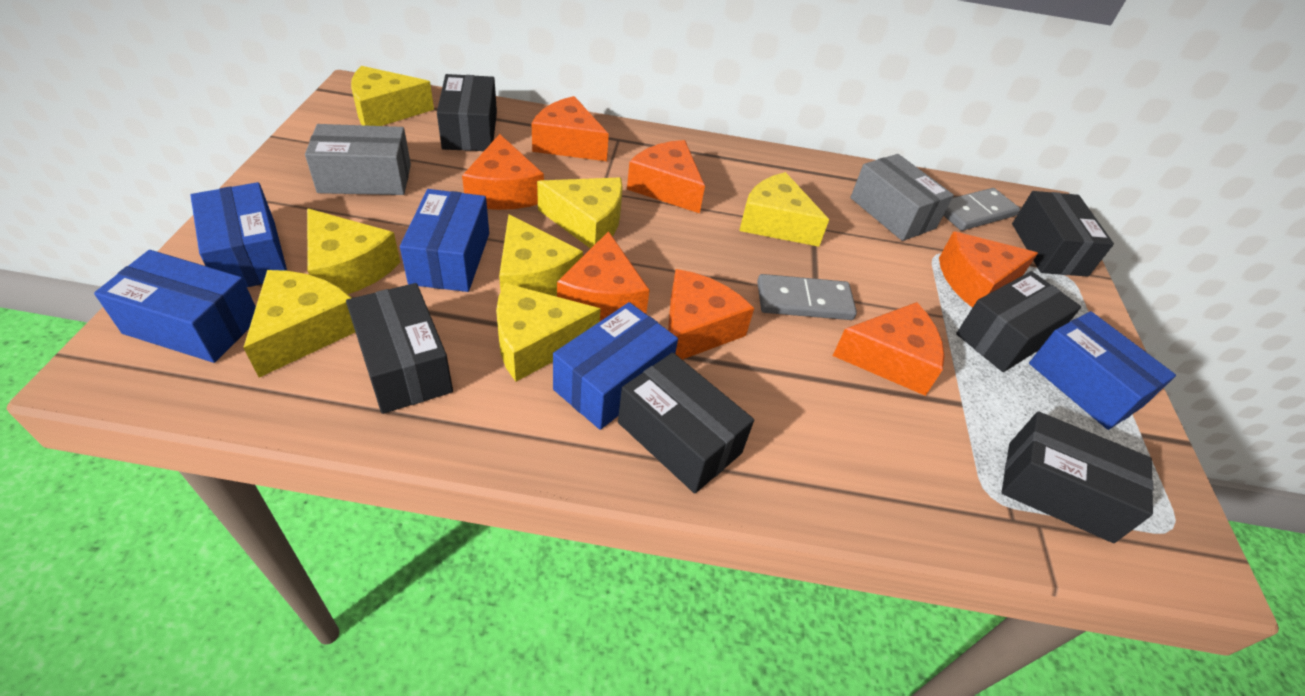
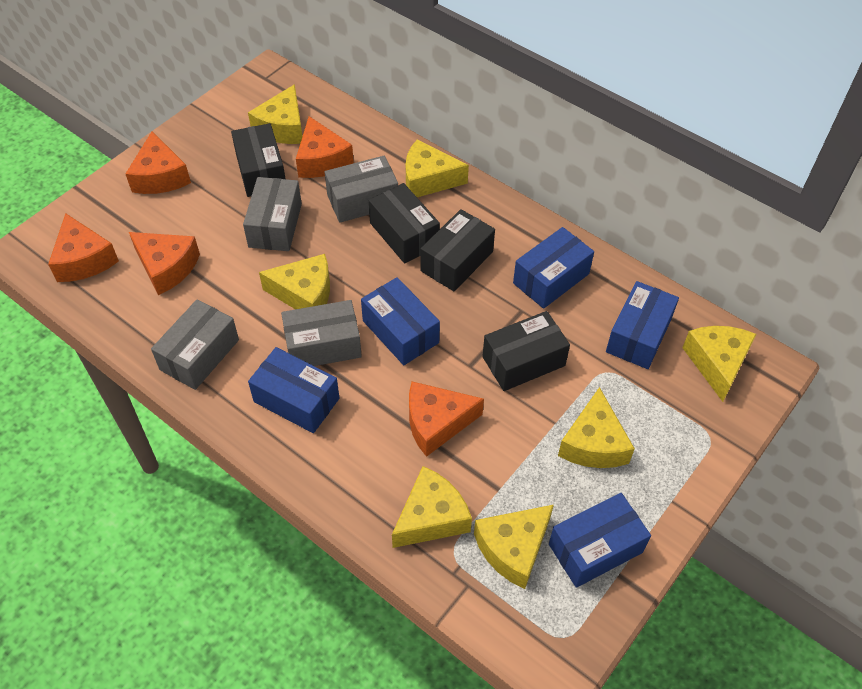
black box: 6 -> 4
grey box: 2 -> 4
grey domino: 2 -> 0
orange cheese: 7 -> 5

